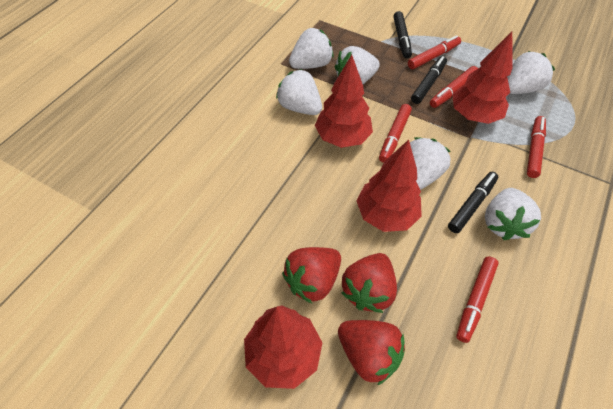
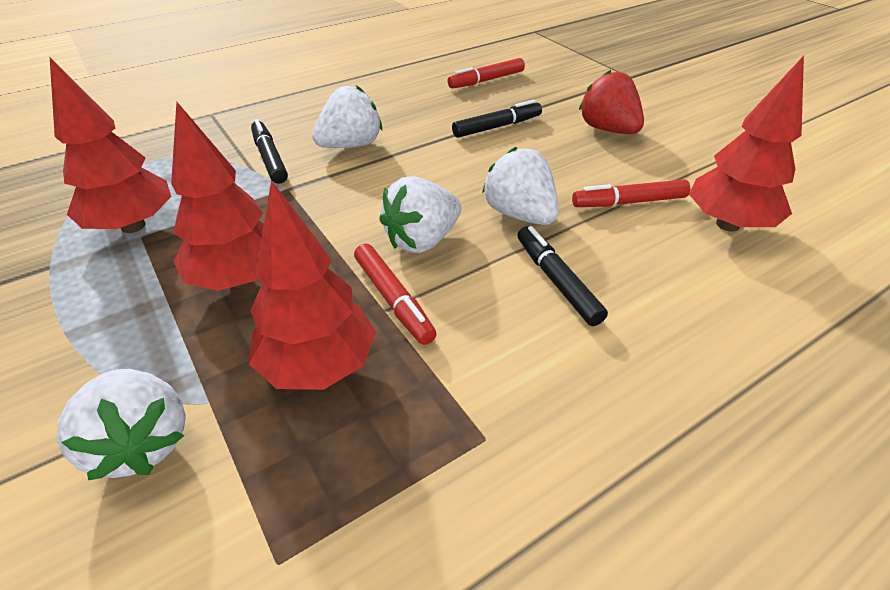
red marker: 5 -> 3
red strawberry: 3 -> 1
white strawberry: 6 -> 4

